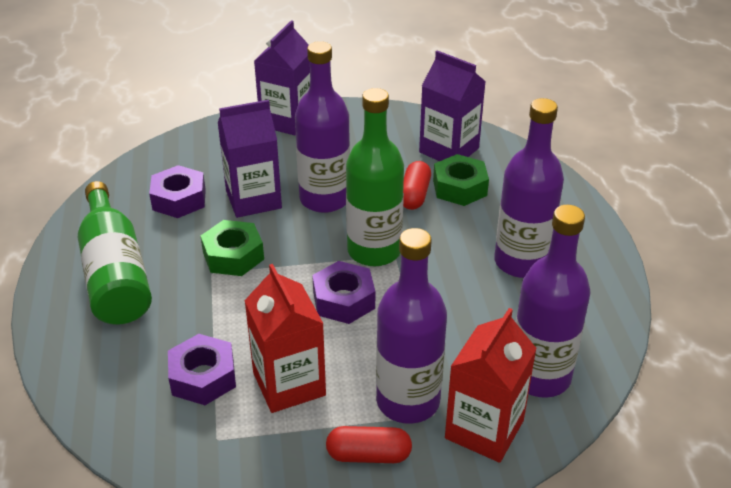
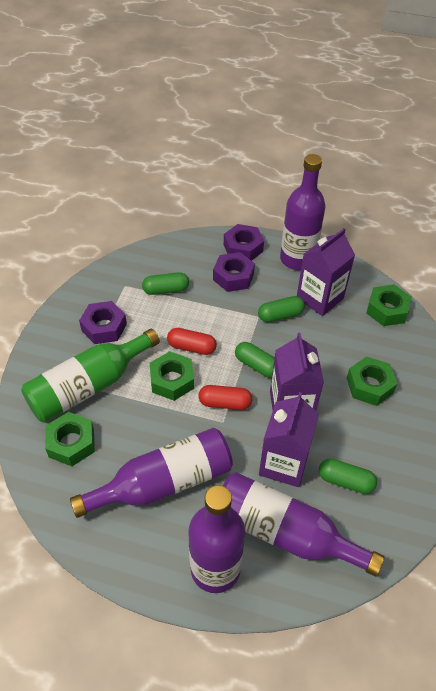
green bottle: 2 -> 1
green capsule: 0 -> 4
green nut: 2 -> 4
red carton: 2 -> 0

